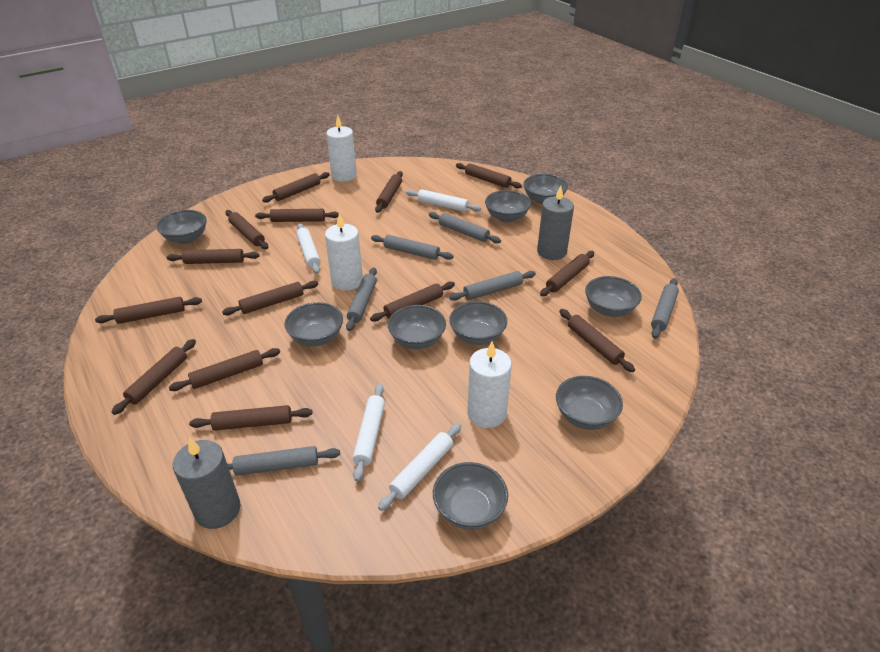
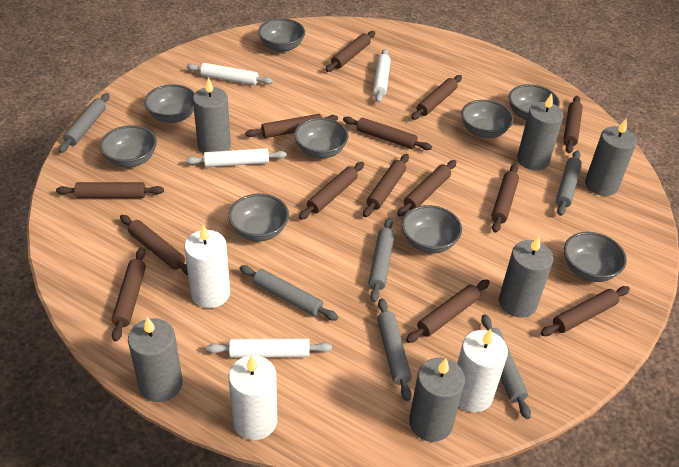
grey candle: 2 -> 6

